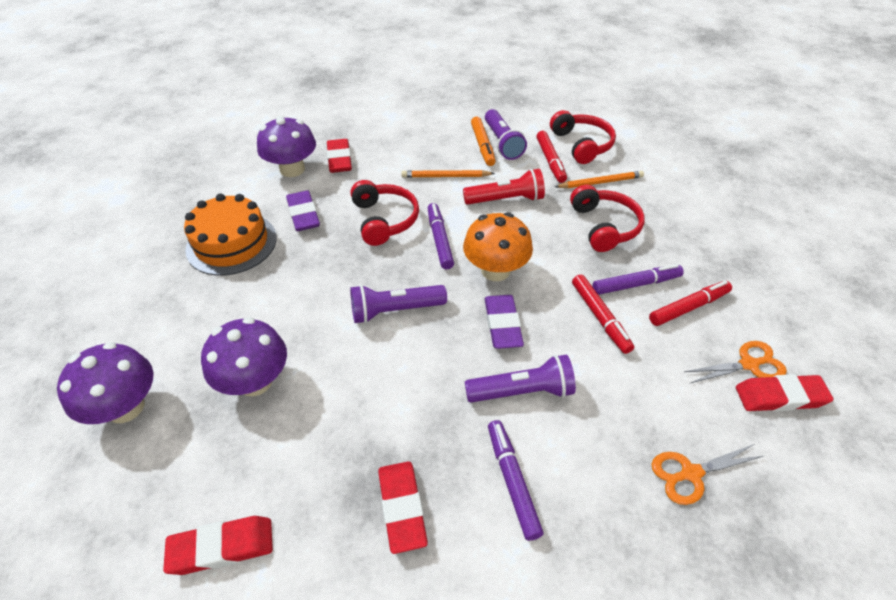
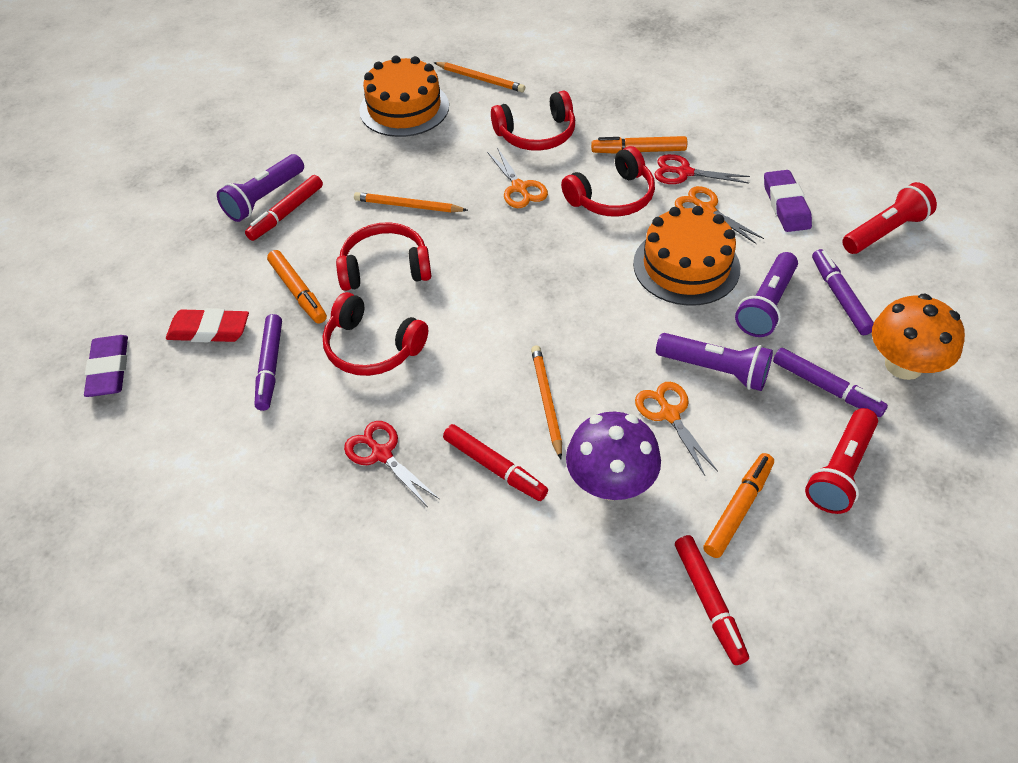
orange cake: 1 -> 2
orange marker: 1 -> 3
orange pencil: 2 -> 3
orange scissors: 2 -> 3
purple mushroom: 3 -> 1
red eraser: 4 -> 1
red flashlight: 1 -> 2
red headphones: 3 -> 4
red scissors: 0 -> 2

